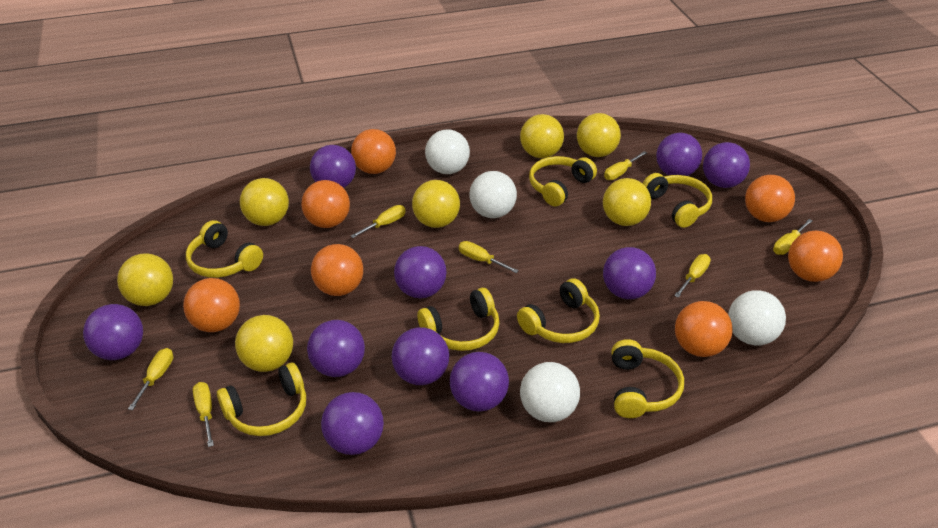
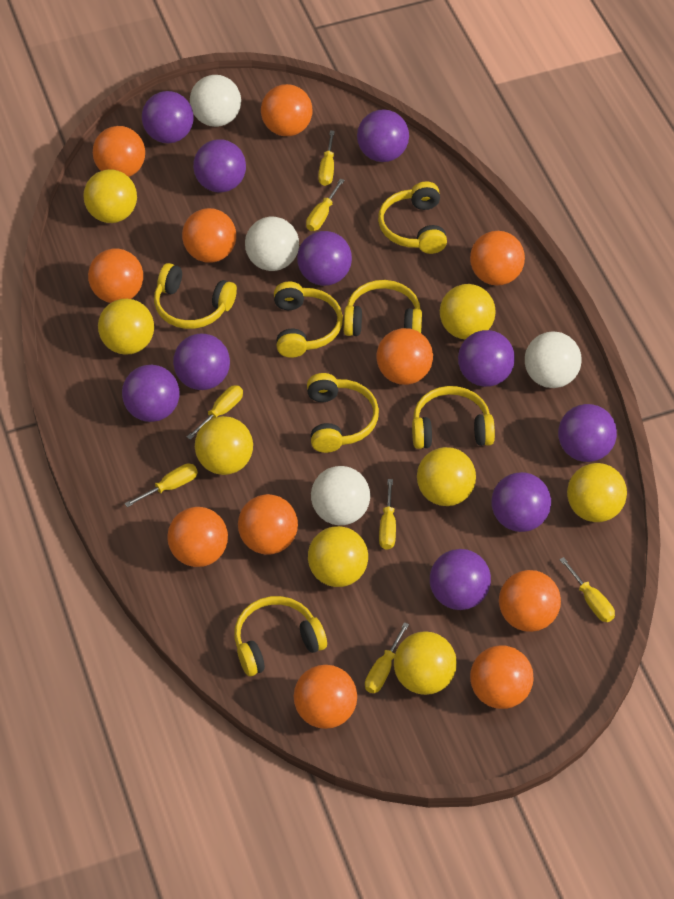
orange ball: 7 -> 11
yellow ball: 7 -> 8

